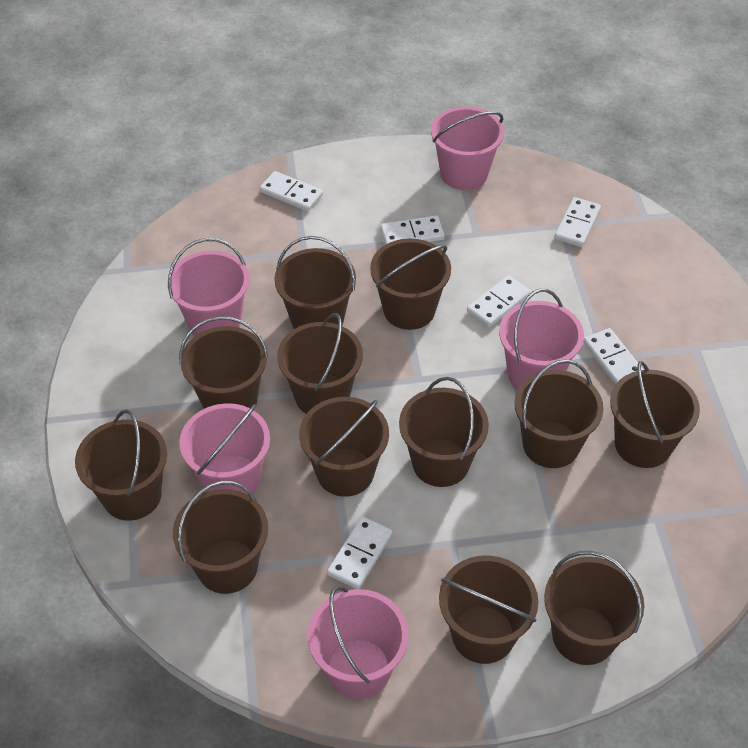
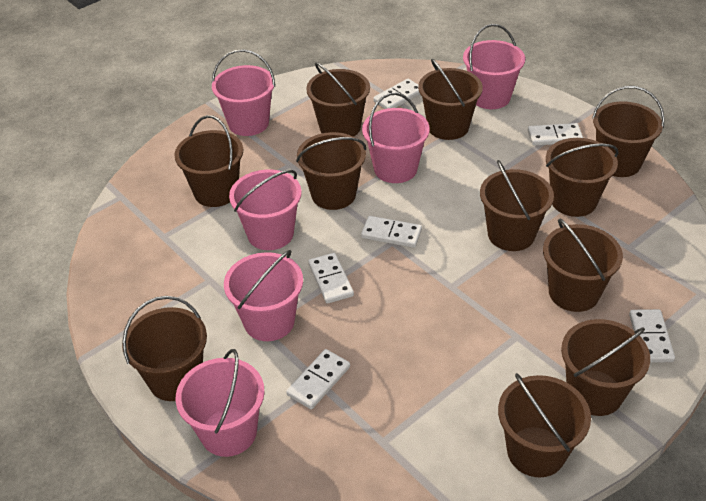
brown bucket: 12 -> 11
pink bucket: 5 -> 6

